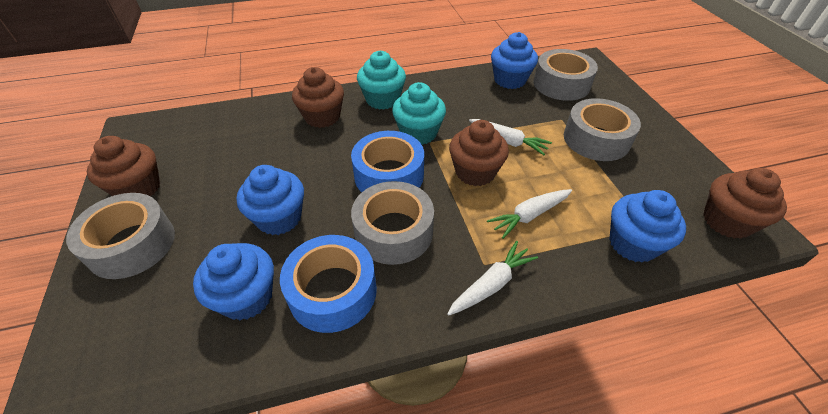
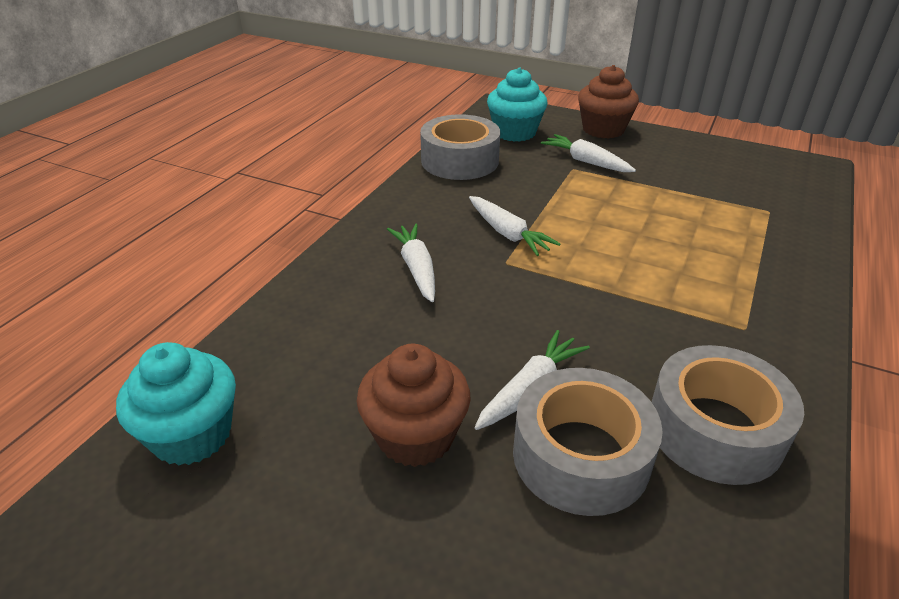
blue cupcake: 4 -> 0
blue tape: 2 -> 0
brown cupcake: 4 -> 2
grey tape: 4 -> 3
white carrot: 3 -> 4

